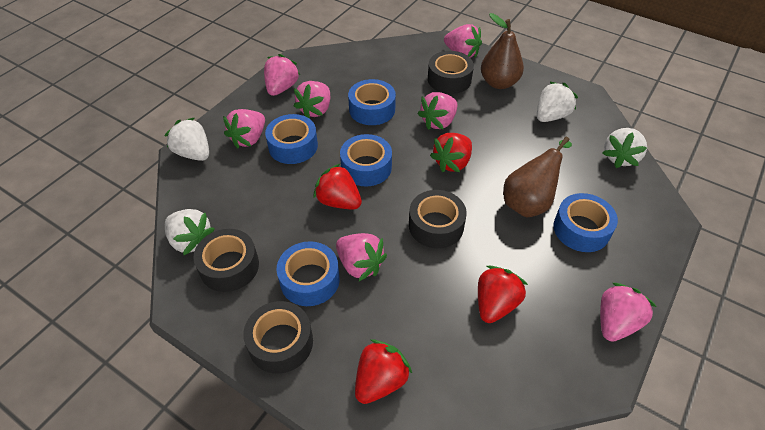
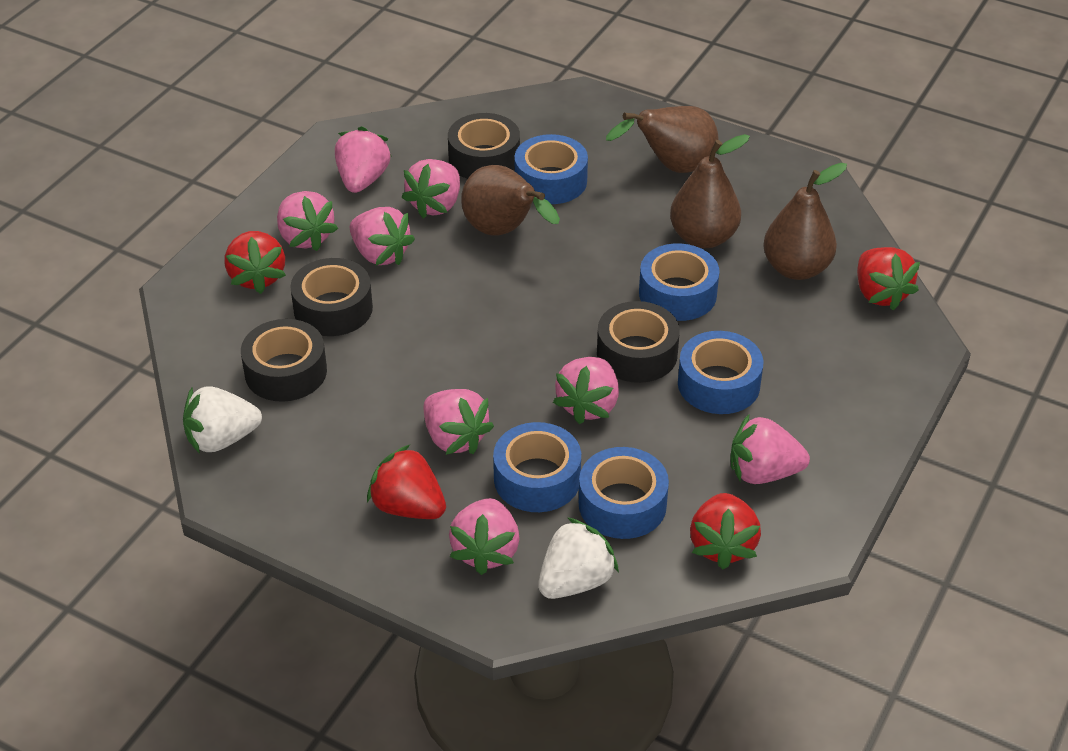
brown pear: 2 -> 4
pink strawberry: 7 -> 8
white strawberry: 4 -> 2

